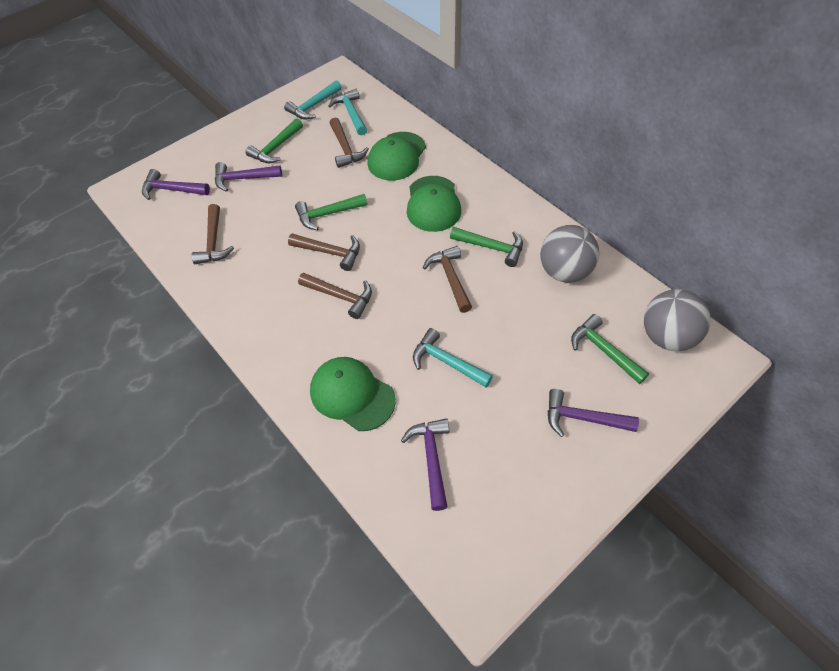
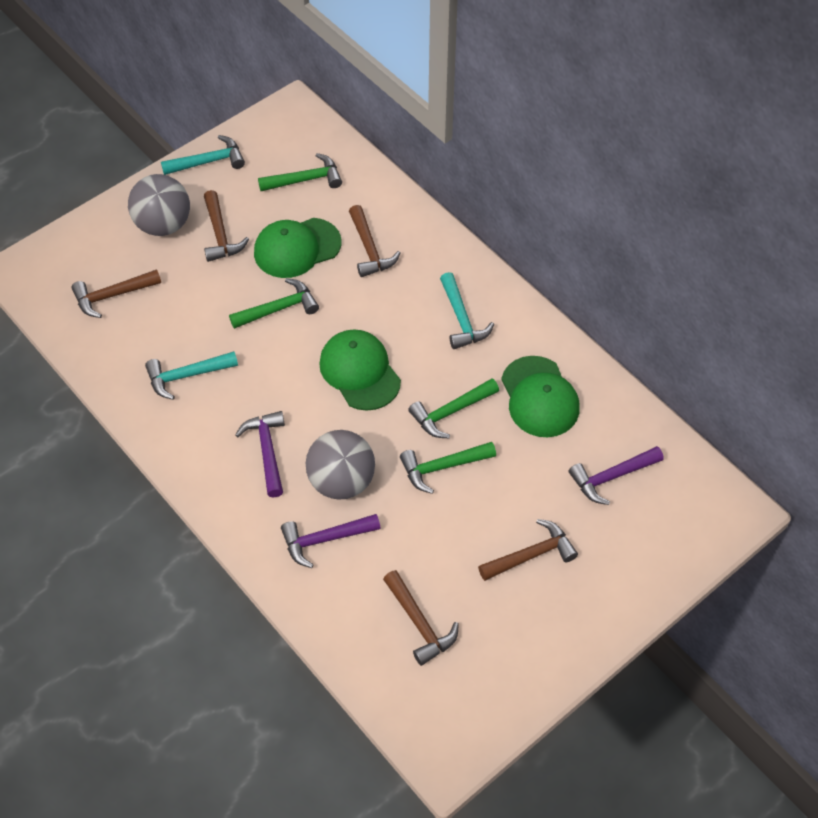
purple hammer: 4 -> 3

